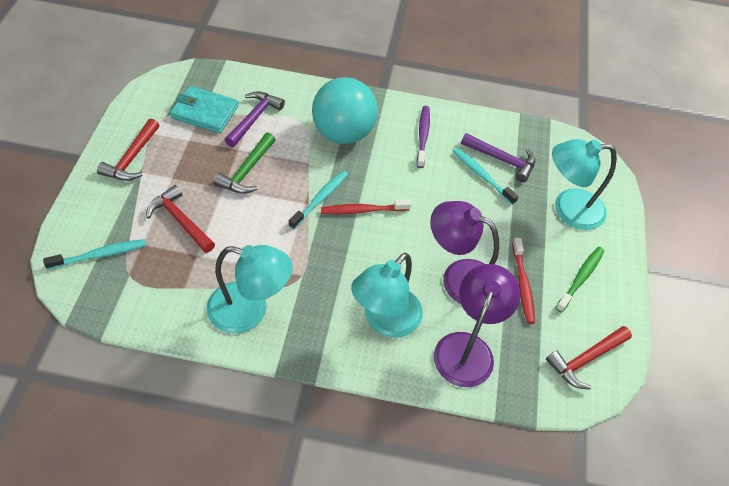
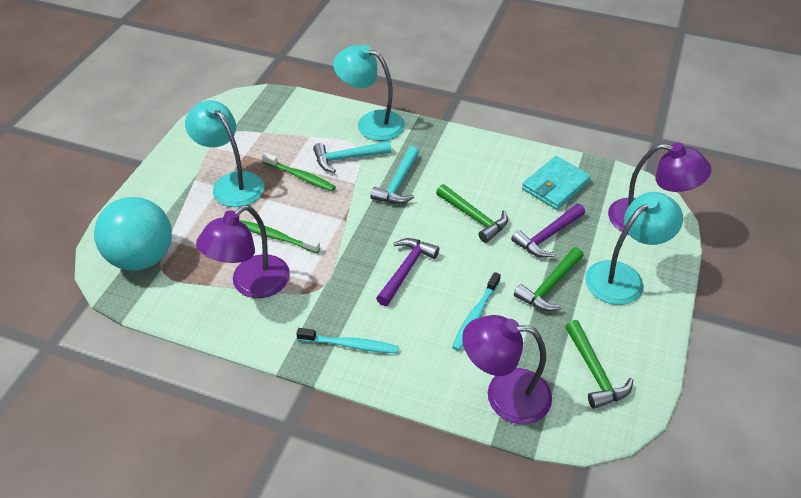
green hammer: 1 -> 3
green toothbrush: 1 -> 2
purple lamp: 2 -> 3
purple toothbrush: 1 -> 0
red hammer: 3 -> 0
red toothbrush: 2 -> 0
turquoise hammer: 0 -> 2
turquoise toothbrush: 3 -> 2

